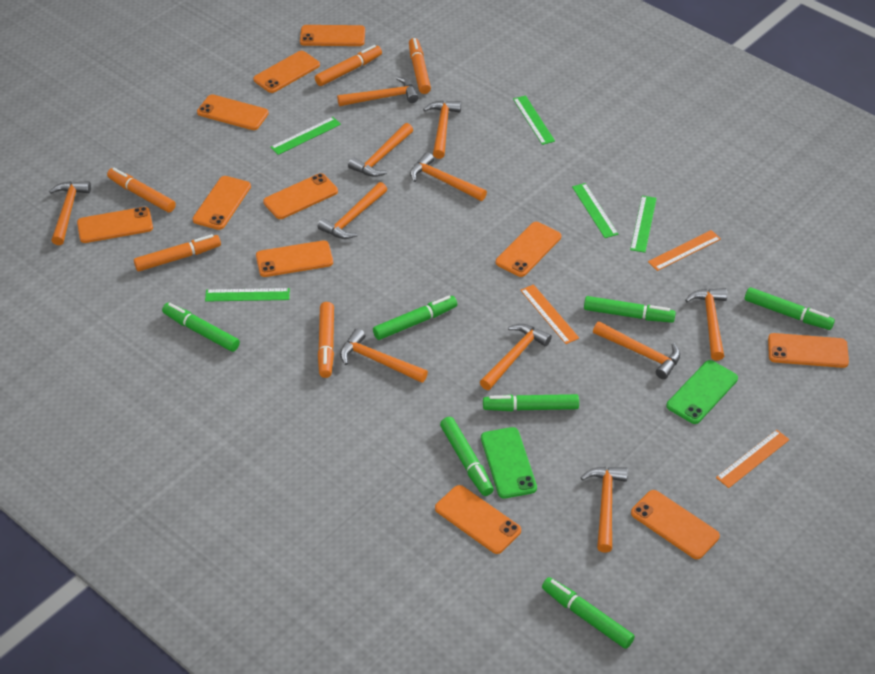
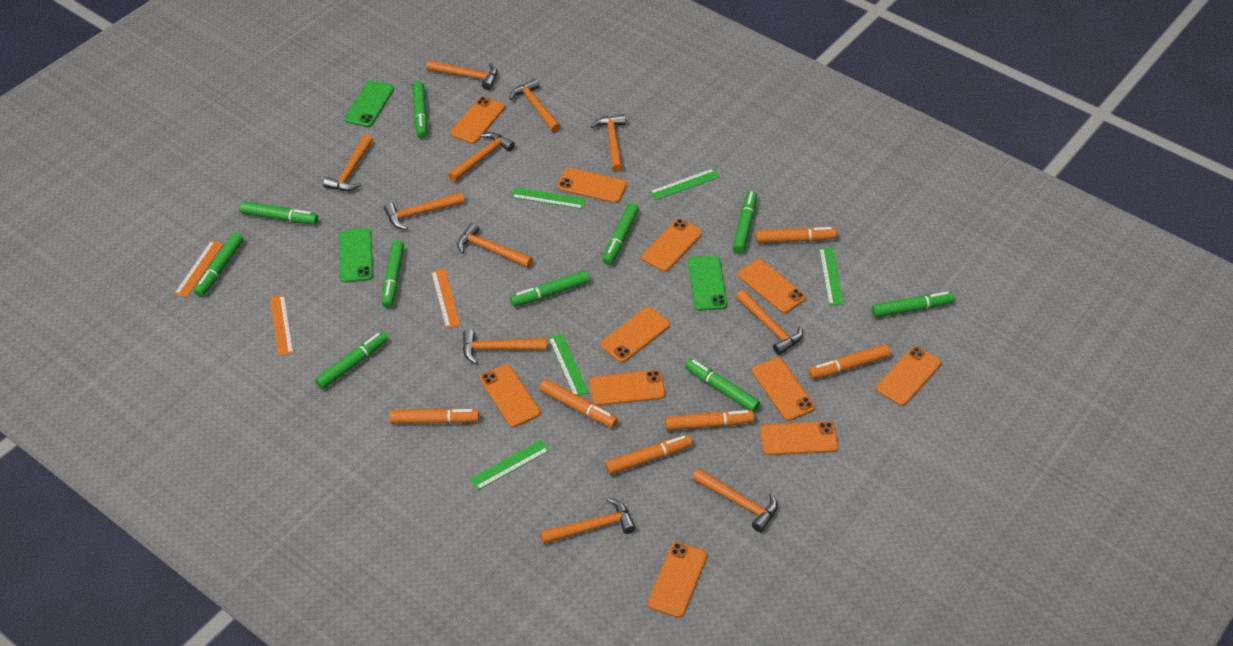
green marker: 7 -> 10
green phone: 2 -> 3
orange marker: 5 -> 6

